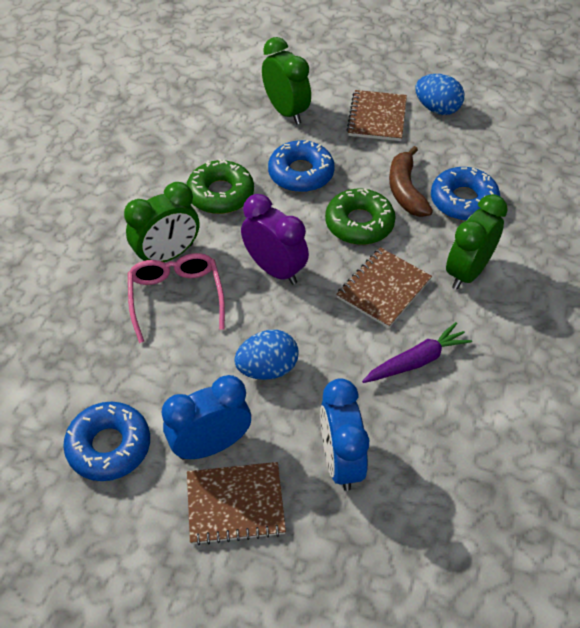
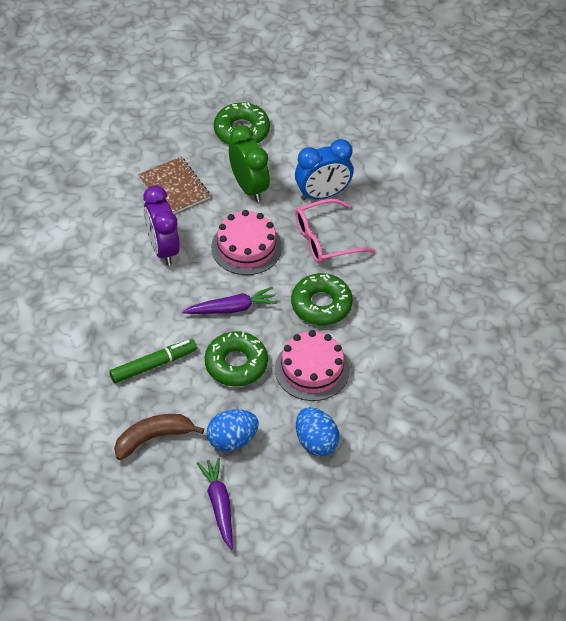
blue clock: 2 -> 1
blue donut: 3 -> 0
brown notebook: 3 -> 1
green clock: 3 -> 1
green donut: 2 -> 3
green marker: 0 -> 1
pink cake: 0 -> 2
purple carrot: 1 -> 2

